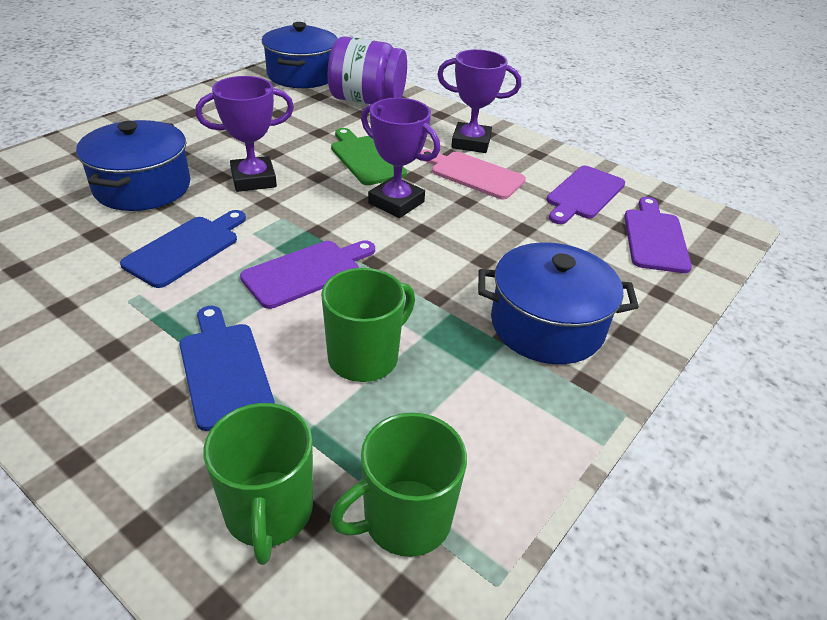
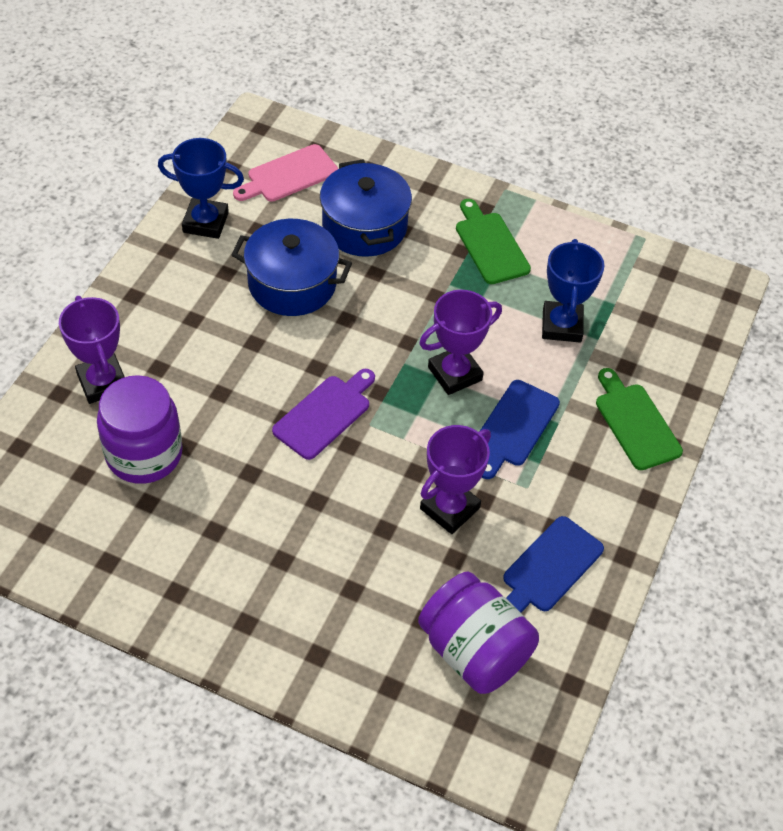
blue pot: 3 -> 2
blue trophy: 0 -> 2
green cutting board: 1 -> 2
green mug: 3 -> 0
purple cutting board: 3 -> 1
purple jar: 1 -> 2

